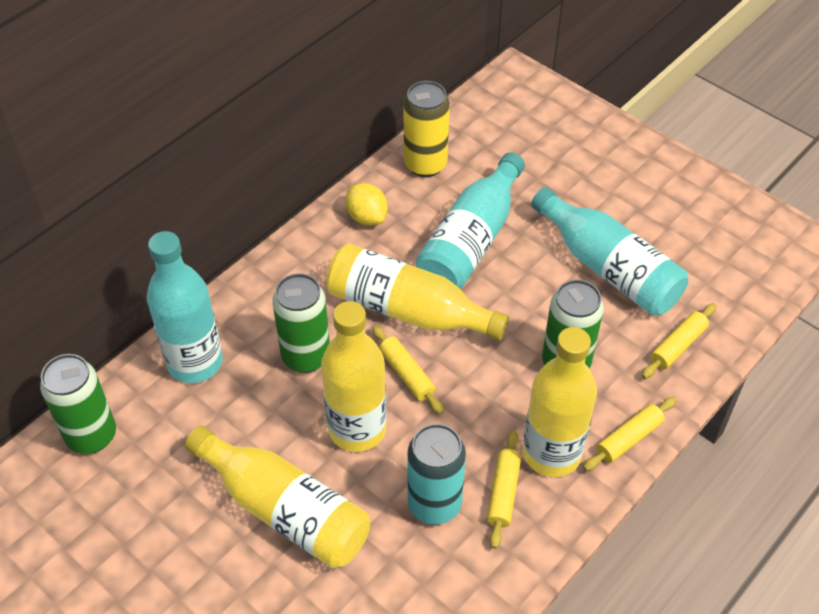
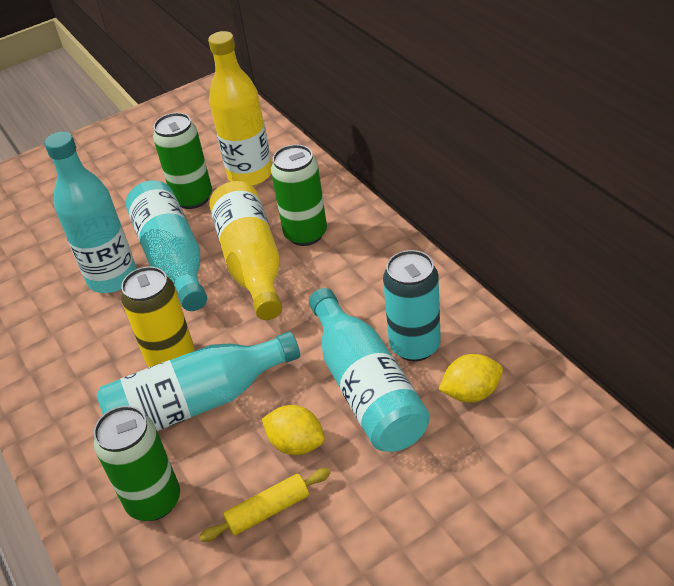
turquoise bottle: 3 -> 4
yellow bottle: 4 -> 2
yellow lemon: 1 -> 2
yellow rolling pin: 4 -> 1

